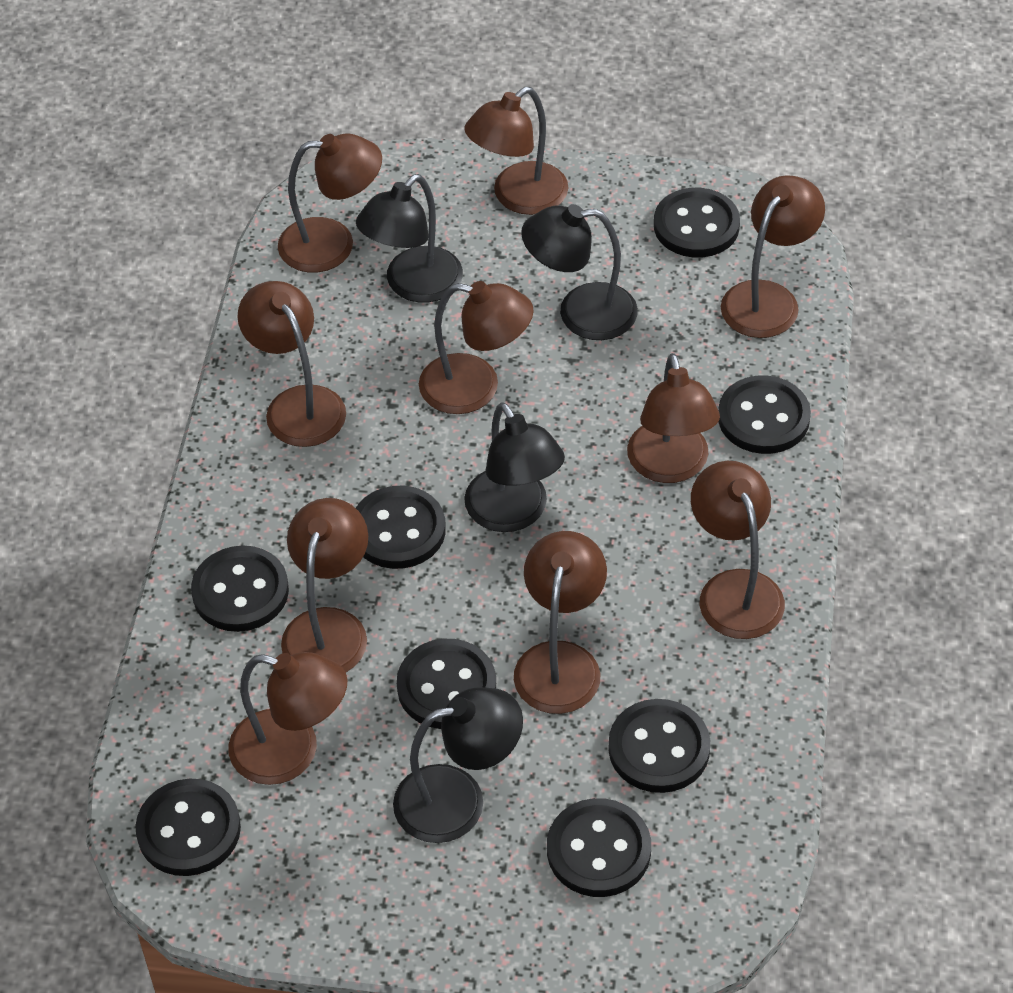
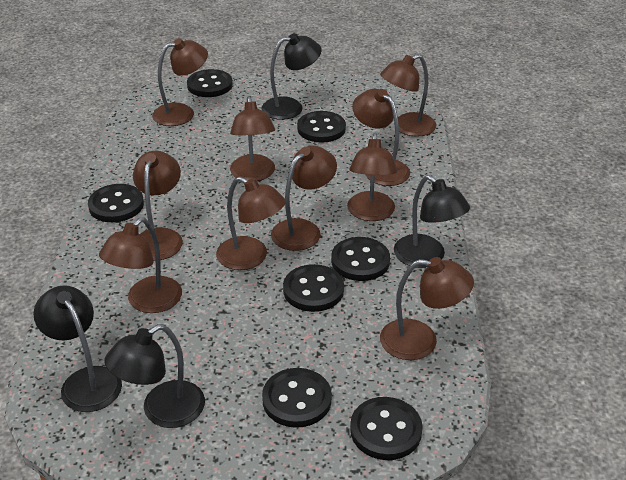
black button: 8 -> 7

